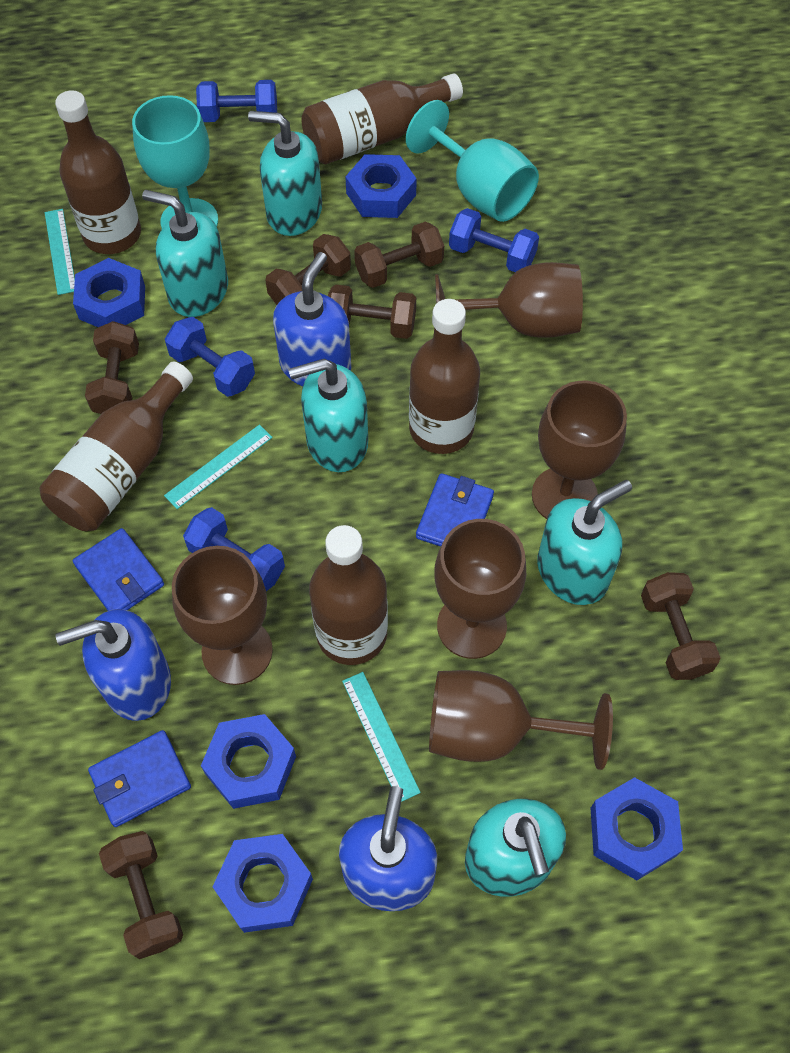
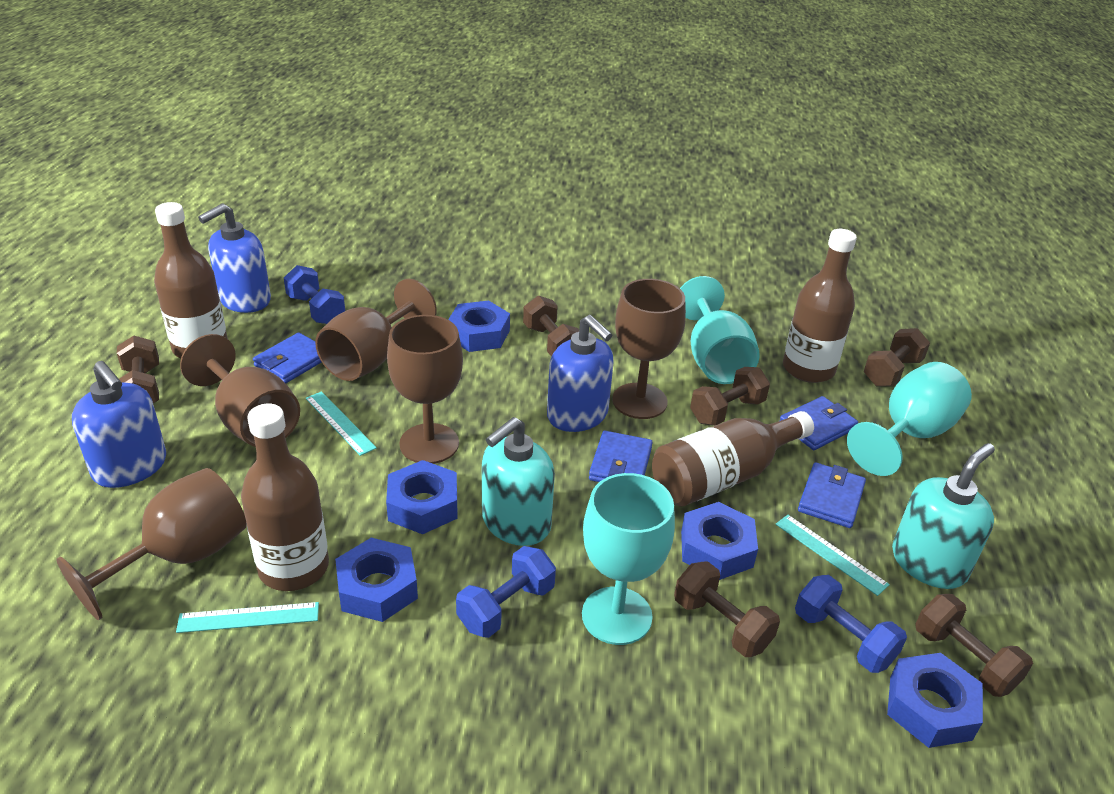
blue dumbbell: 4 -> 3
blue wallet: 3 -> 4
brown bottle: 5 -> 4
turquoise goblet: 2 -> 3
turquoise soap dispenser: 5 -> 2

